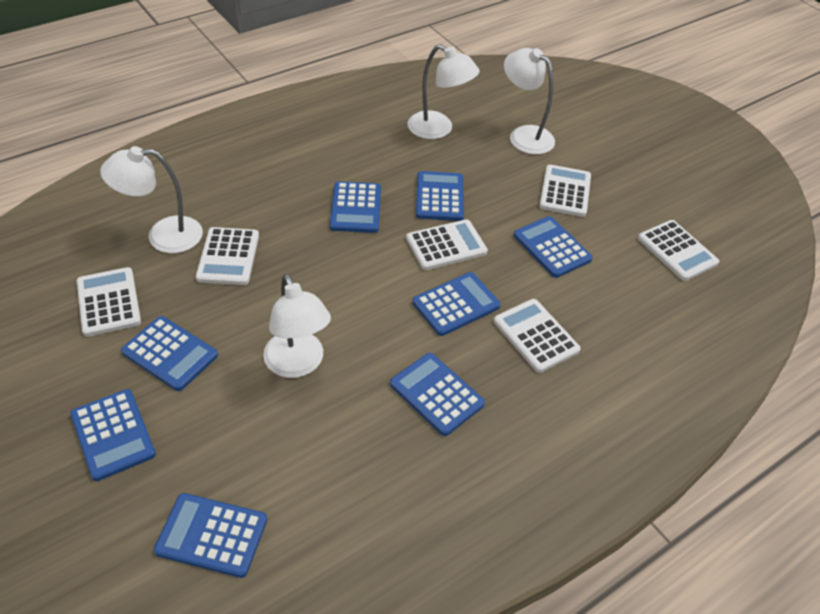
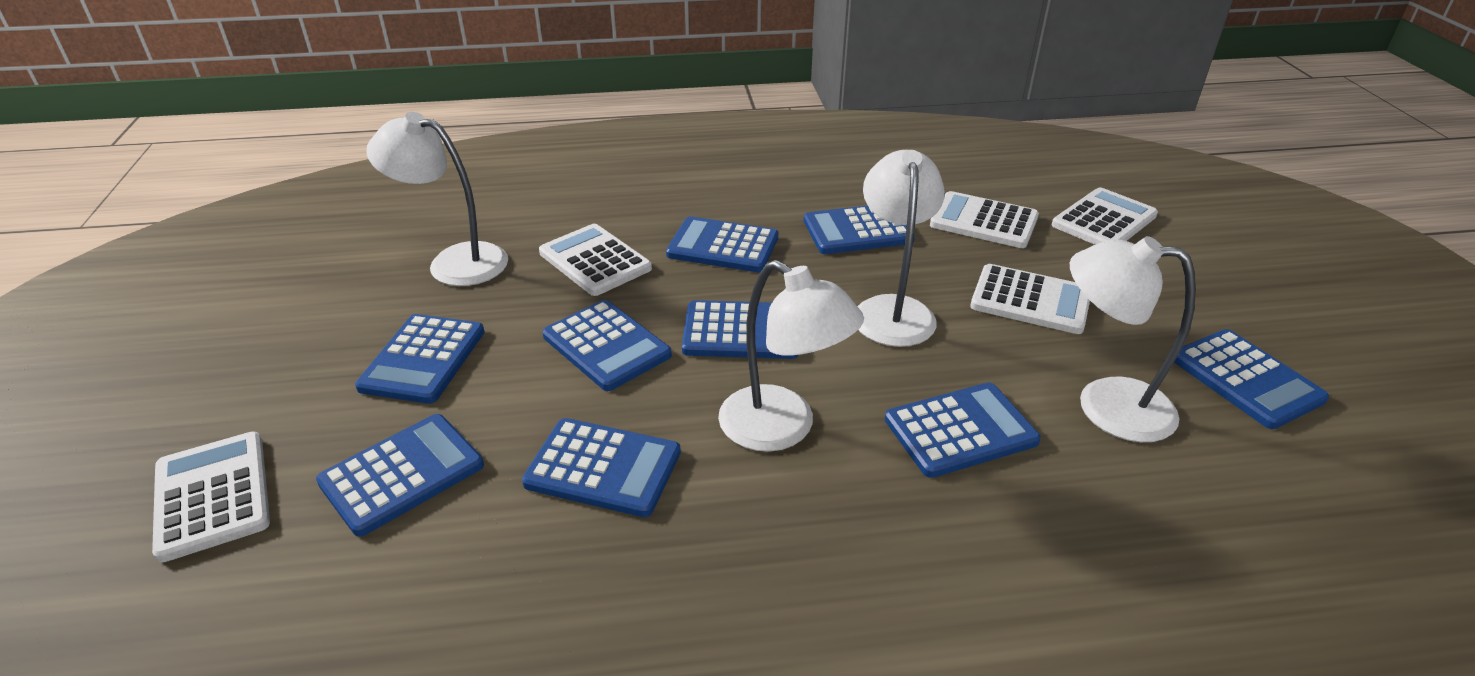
blue calculator: 8 -> 9
white calculator: 6 -> 5

